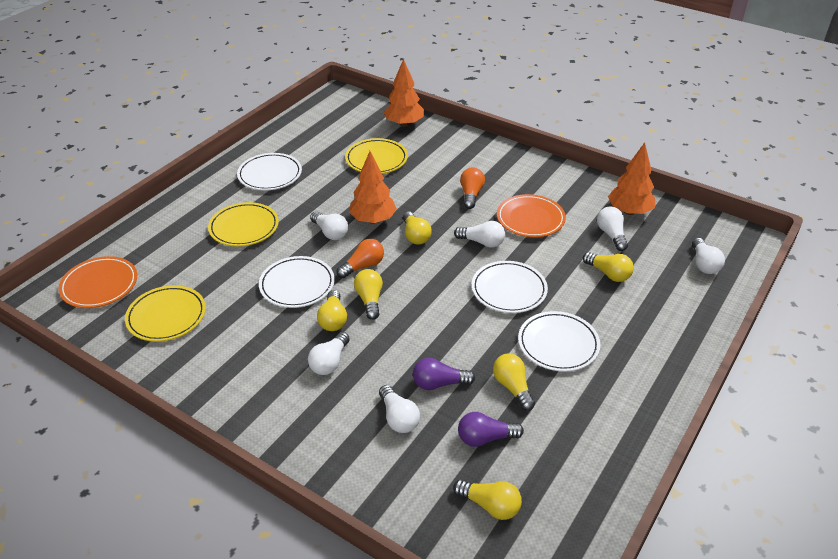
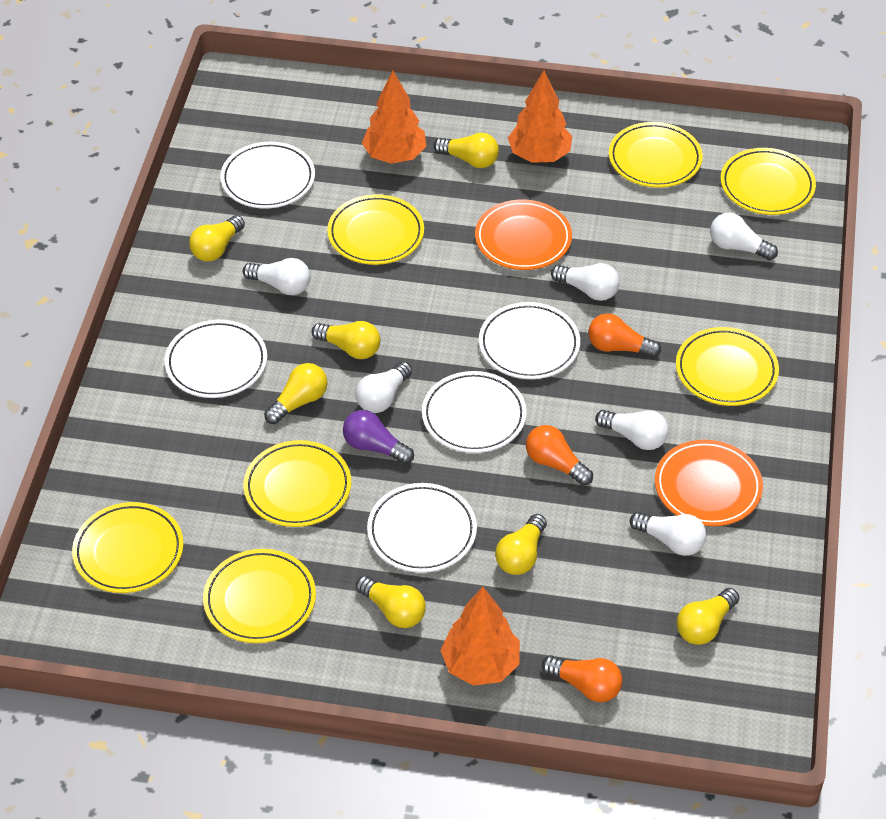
orange light bulb: 2 -> 3
purple light bulb: 2 -> 1
white plate: 4 -> 5
yellow light bulb: 6 -> 7
yellow plate: 3 -> 7

